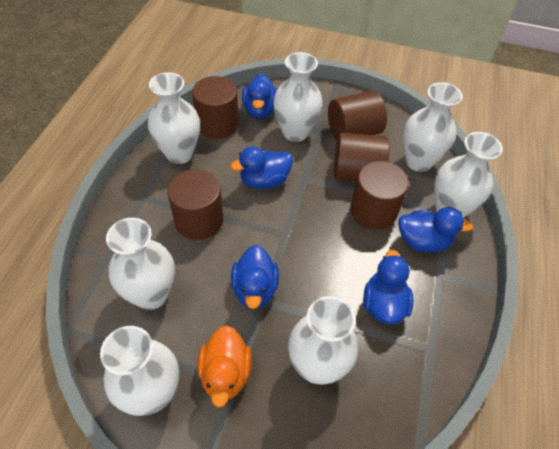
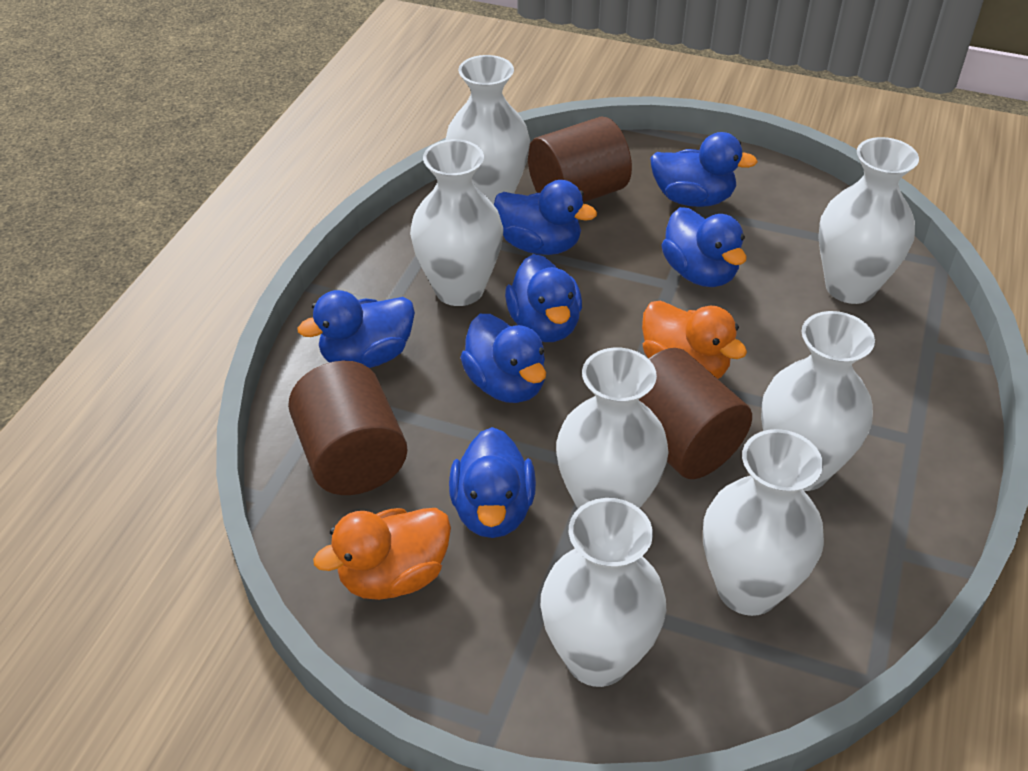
blue duck: 5 -> 7
brown cylinder: 5 -> 3
orange duck: 1 -> 2

